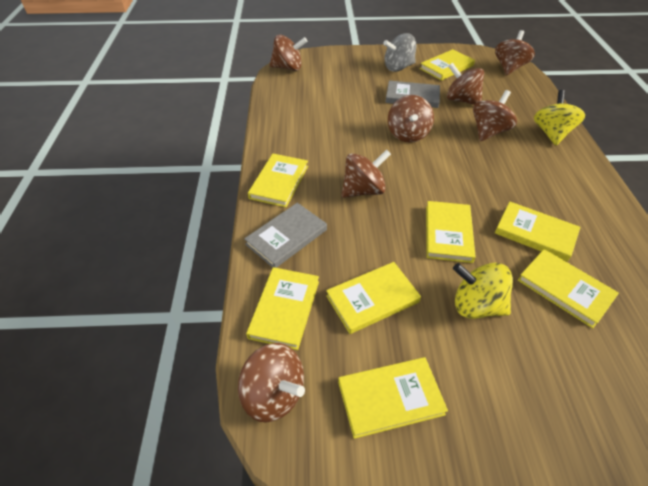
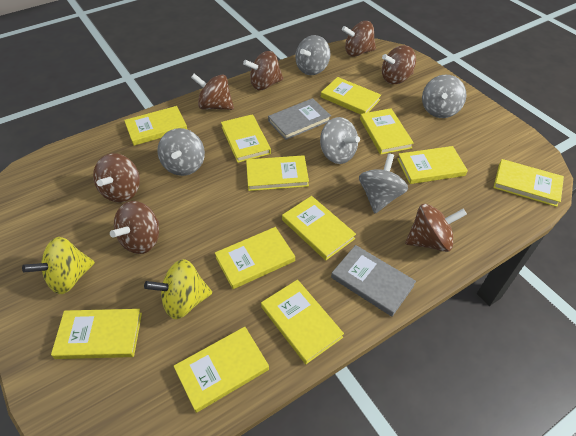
grey spinning top: 1 -> 5
yellow book: 8 -> 12

